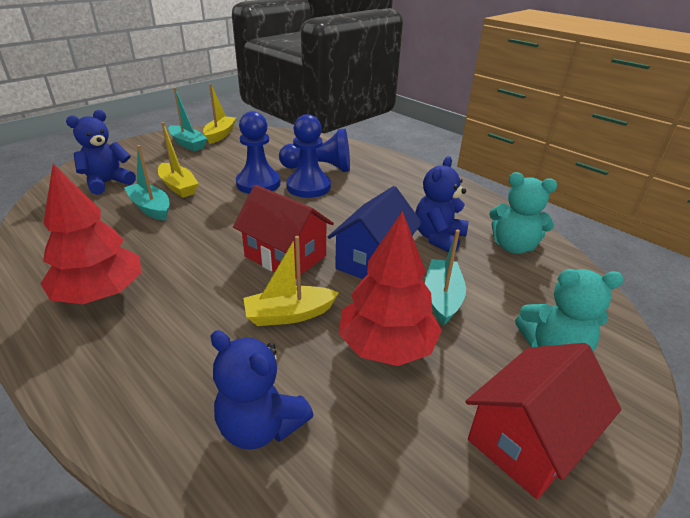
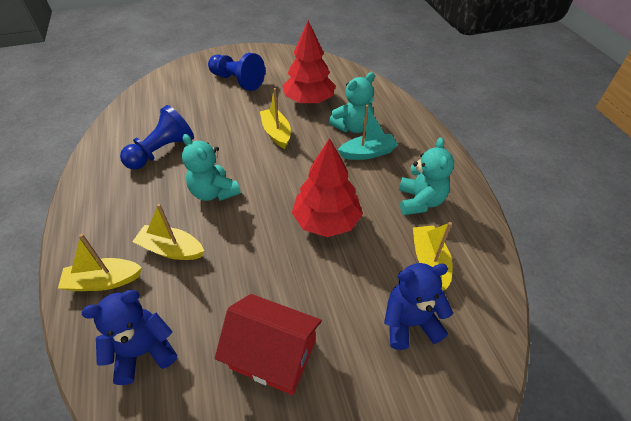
blue house: 1 -> 0
blue pawn: 3 -> 2
blue teddy bear: 3 -> 2
red house: 2 -> 1
turquoise boat: 3 -> 1
turquoise teddy bear: 2 -> 3
yellow boat: 3 -> 4

